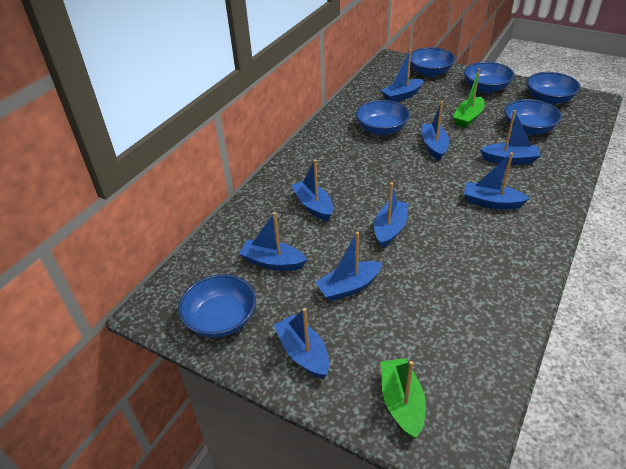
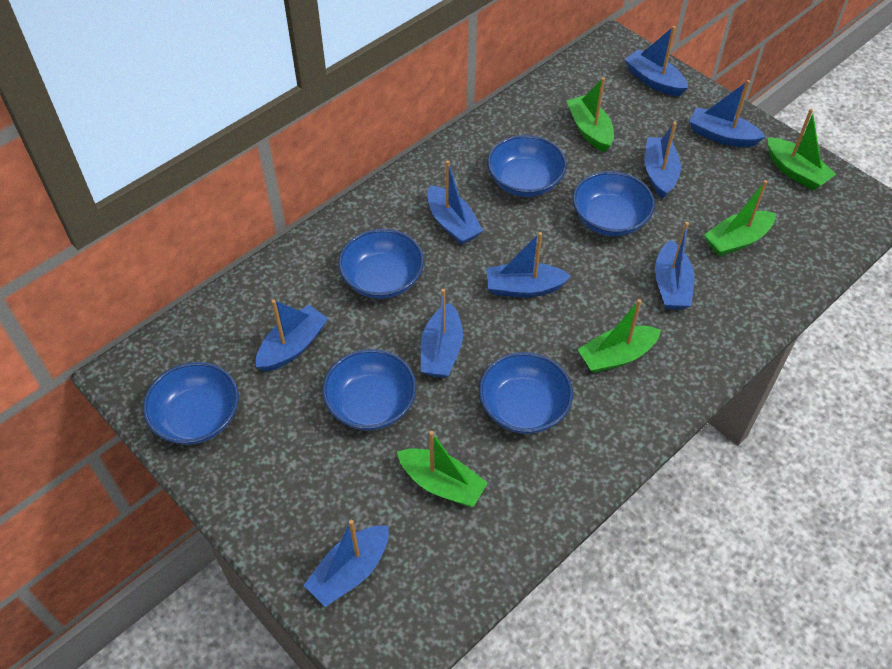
green boat: 2 -> 5

